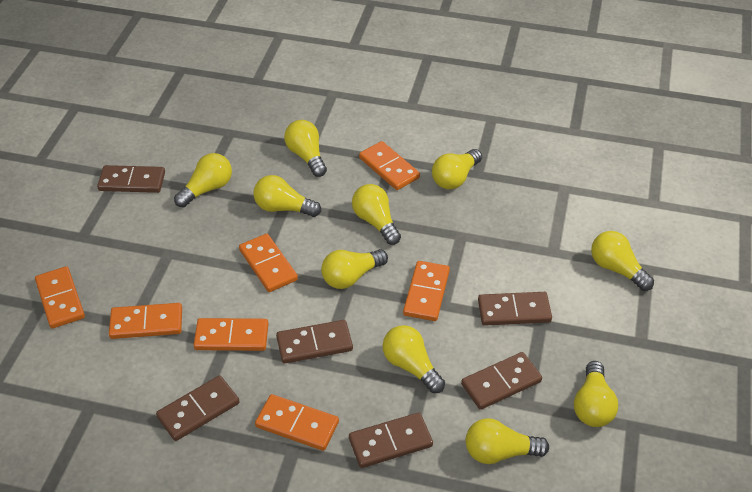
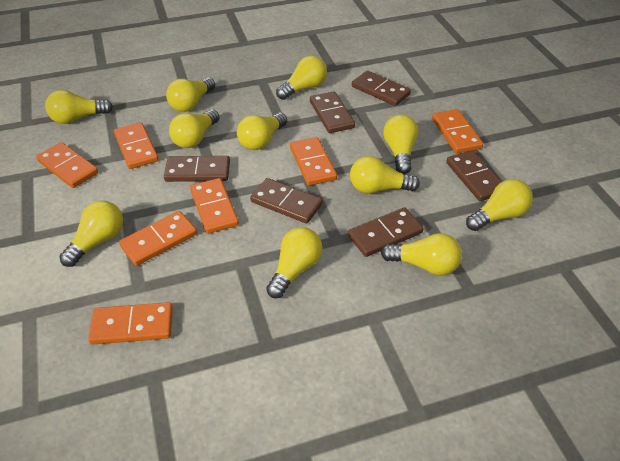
yellow light bulb: 10 -> 11

